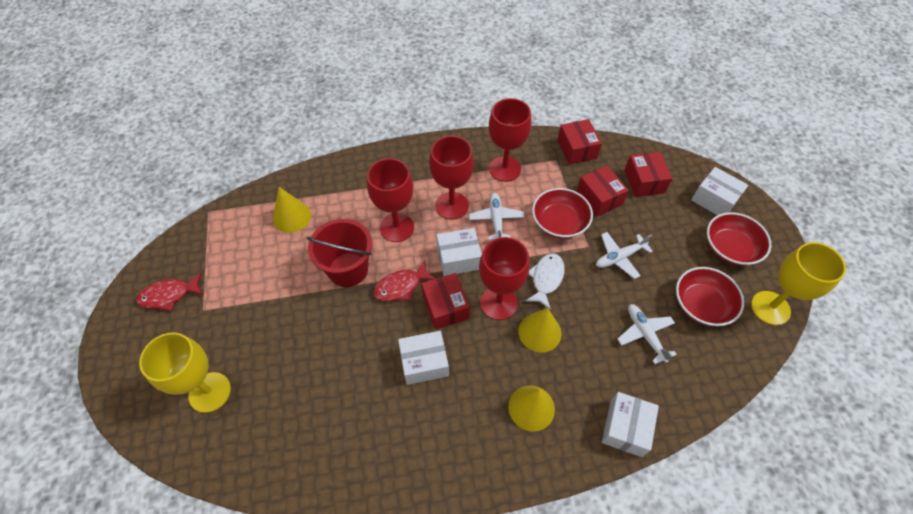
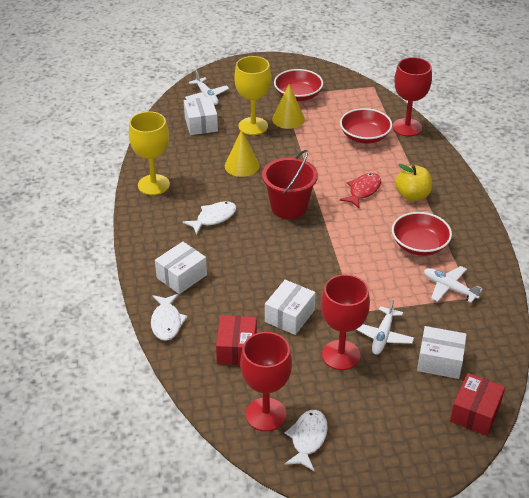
red box: 4 -> 2
red fish: 2 -> 1
red goblet: 4 -> 3
white fish: 1 -> 3
yellow apple: 0 -> 1
yellow cone: 3 -> 2

